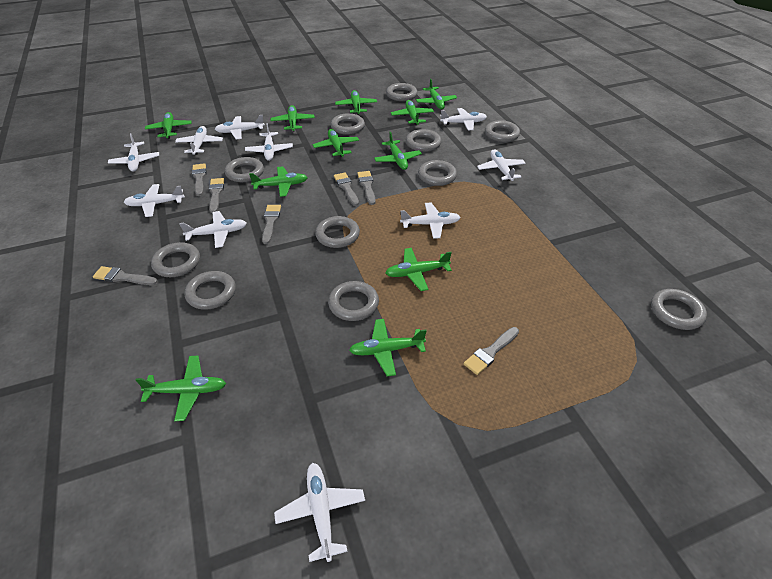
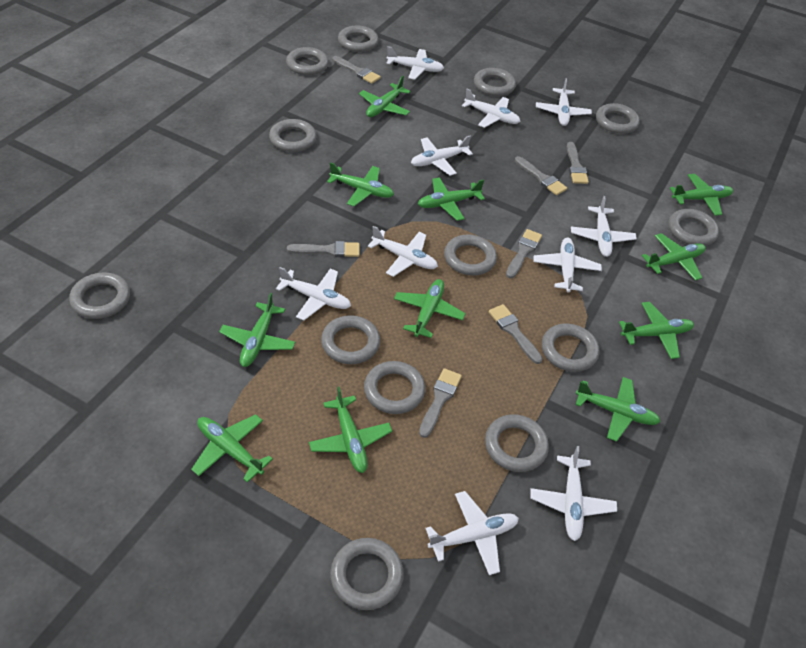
grey ring: 11 -> 13

